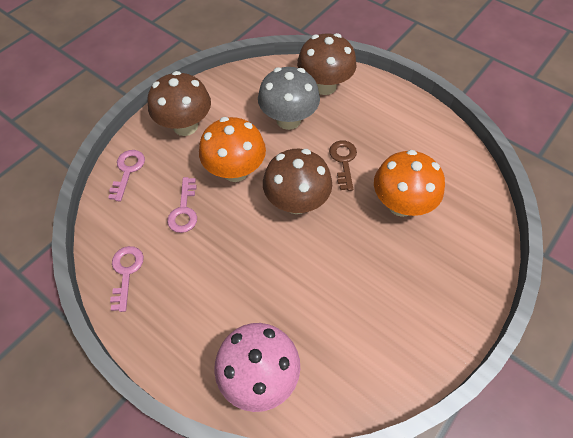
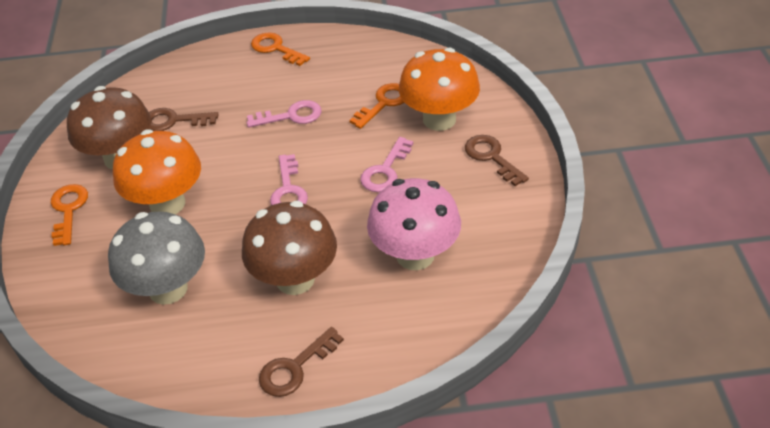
brown key: 1 -> 3
brown mushroom: 3 -> 2
orange key: 0 -> 3

